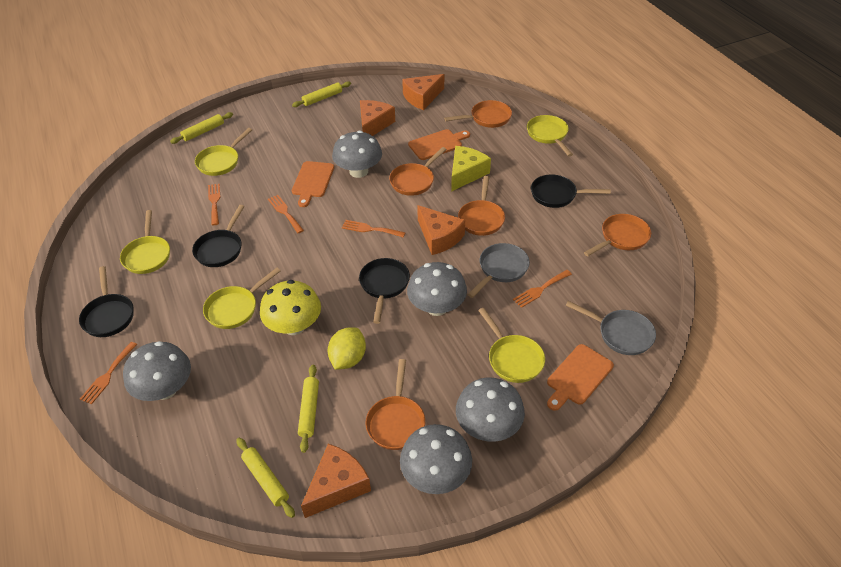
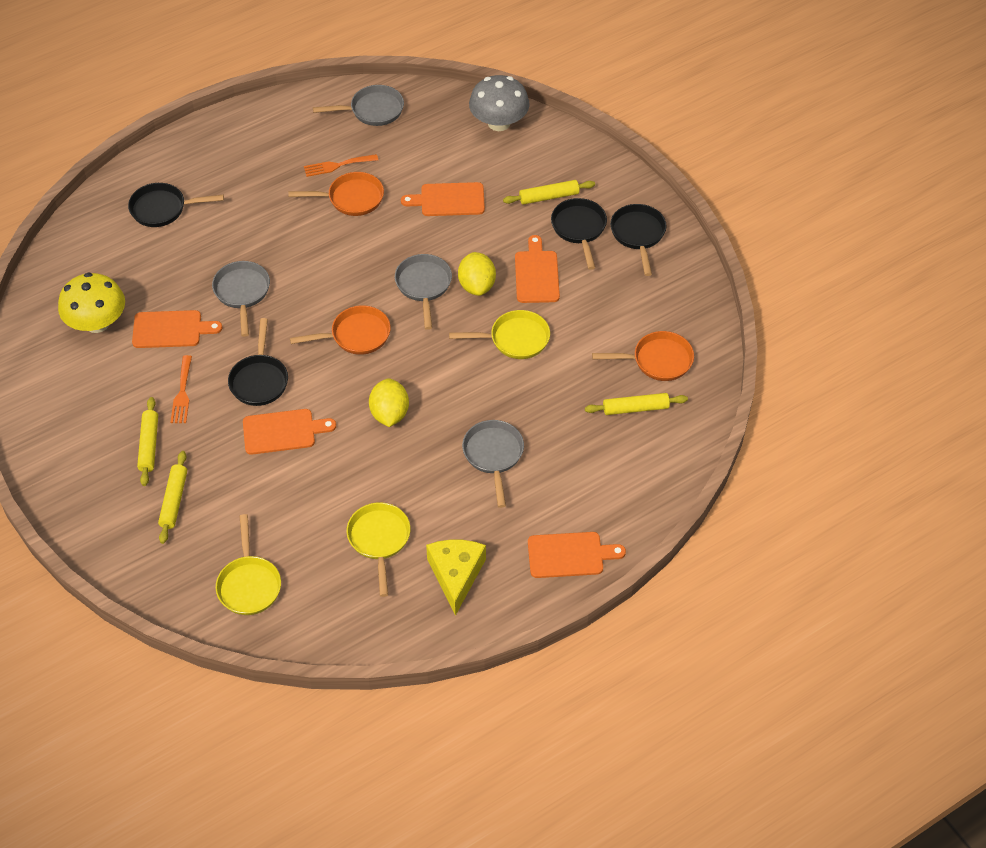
grey mushroom: 5 -> 1
grey pan: 2 -> 4
orange cheese: 4 -> 0
orange cutting board: 3 -> 5
orange fork: 5 -> 2
orange pan: 5 -> 3
yellow lemon: 1 -> 2
yellow pan: 5 -> 3

